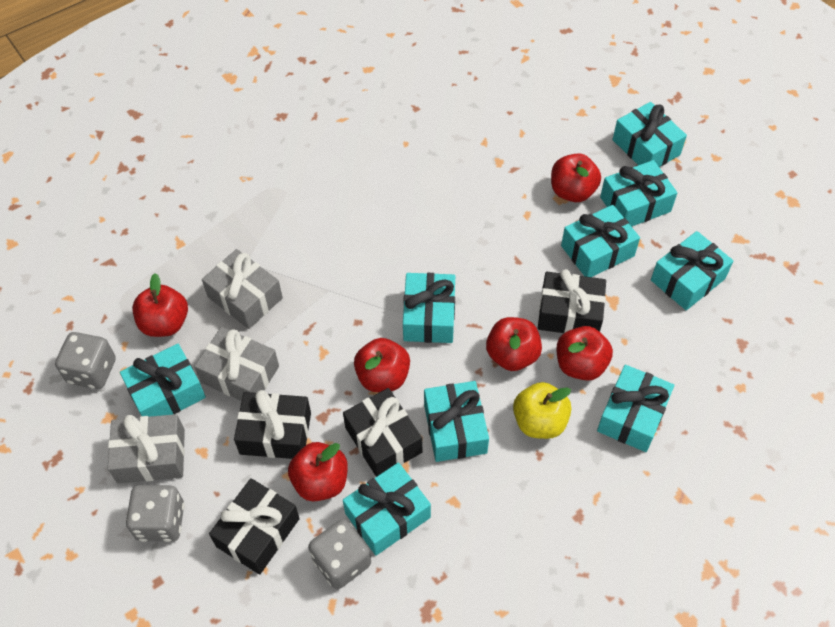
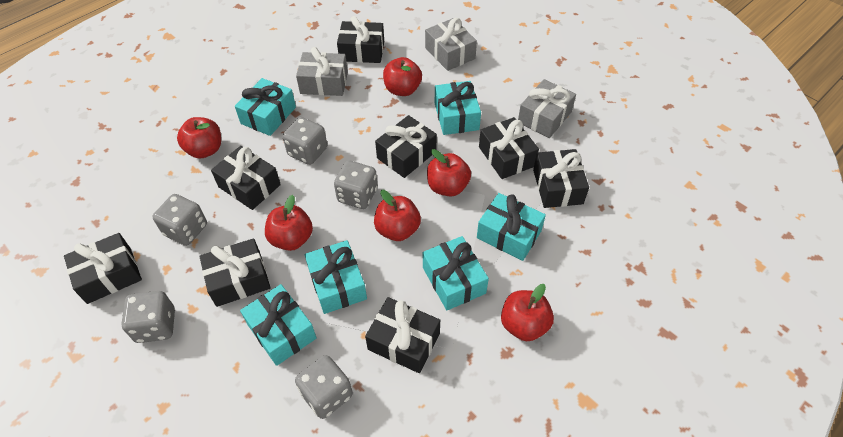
black gift: 4 -> 8
grey dice: 3 -> 5
turquoise gift: 9 -> 6
yellow apple: 1 -> 0

